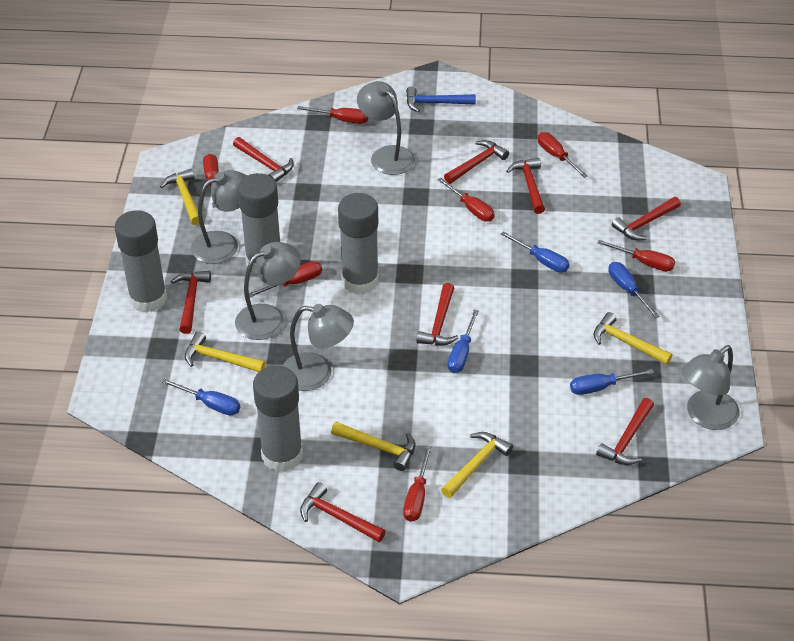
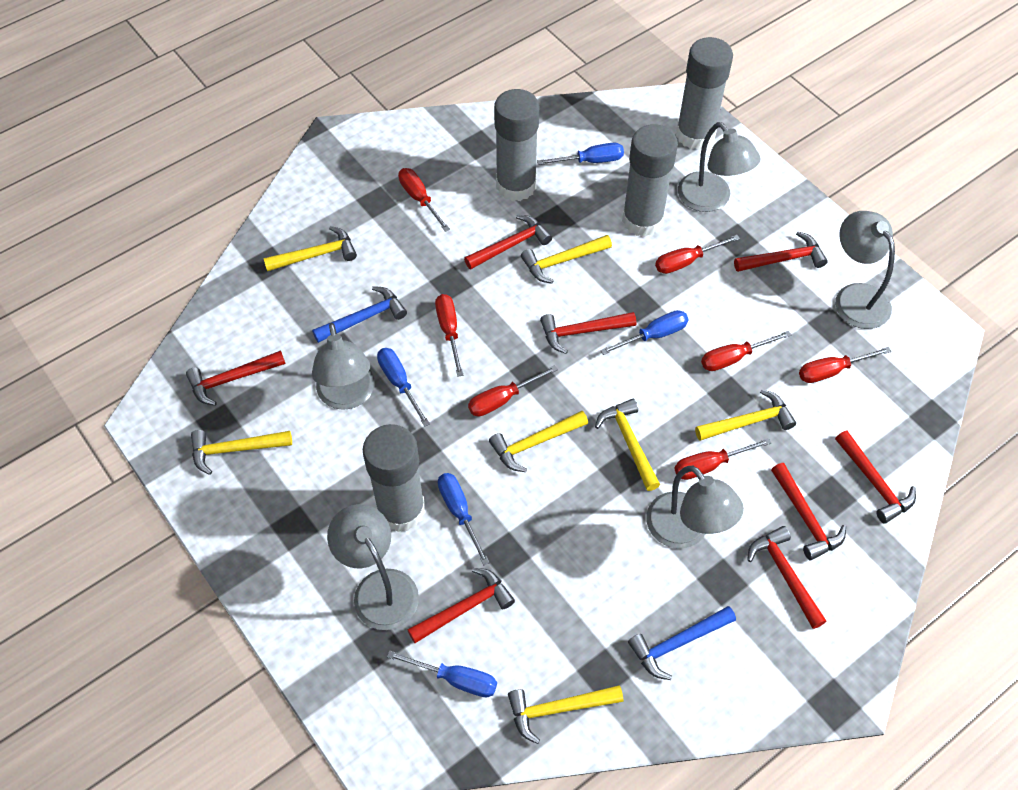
blue hammer: 1 -> 2
yellow hammer: 5 -> 7

